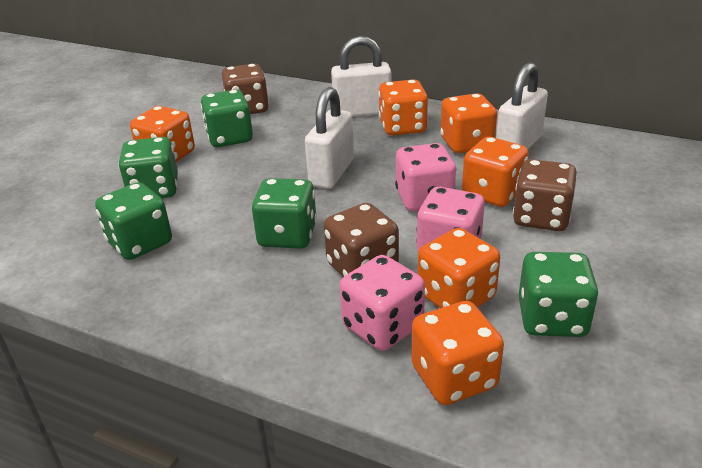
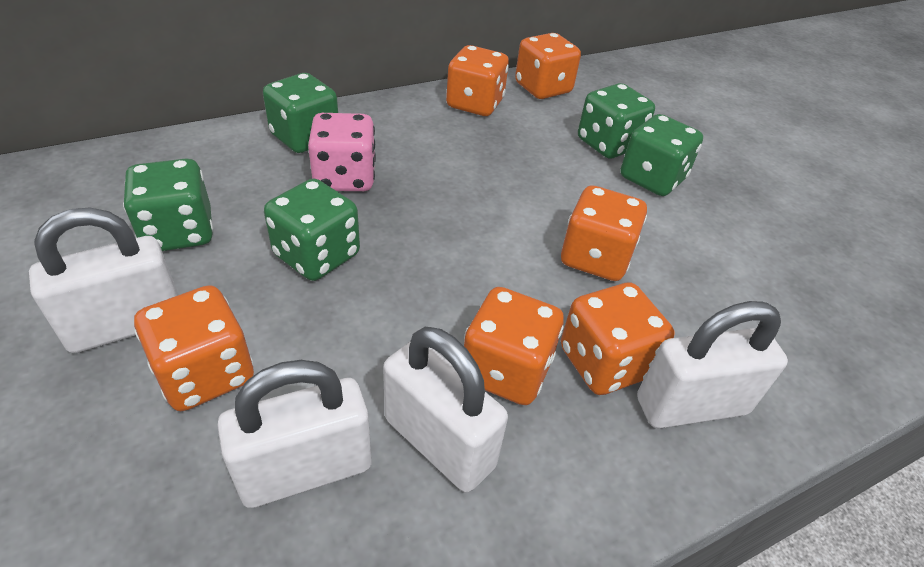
brown dice: 3 -> 0
pink dice: 3 -> 1
white padlock: 3 -> 4

